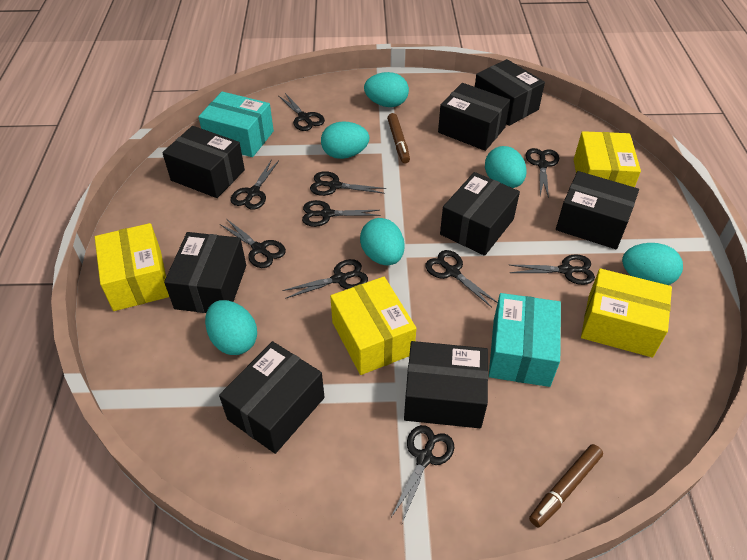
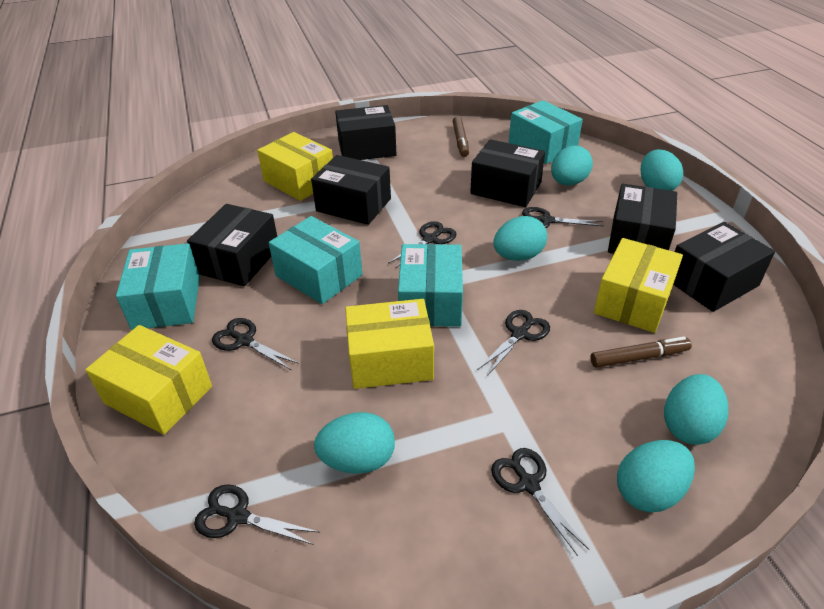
black box: 8 -> 6
black scissors: 10 -> 6
turquoise box: 2 -> 4

